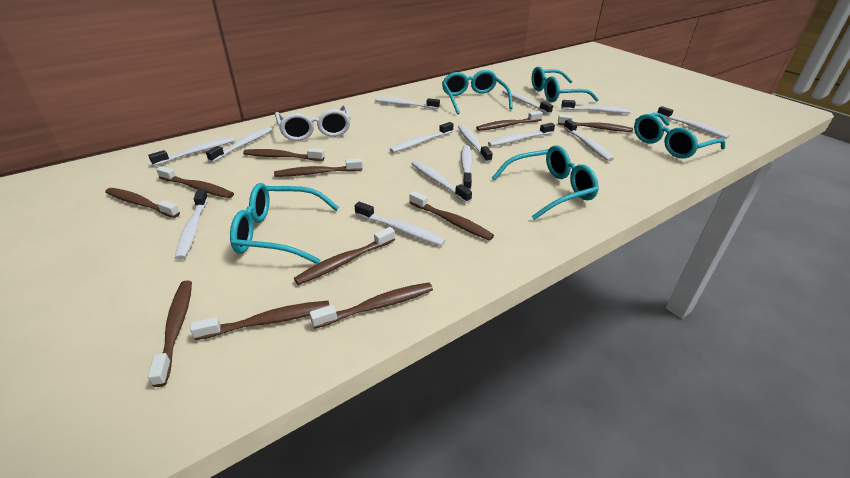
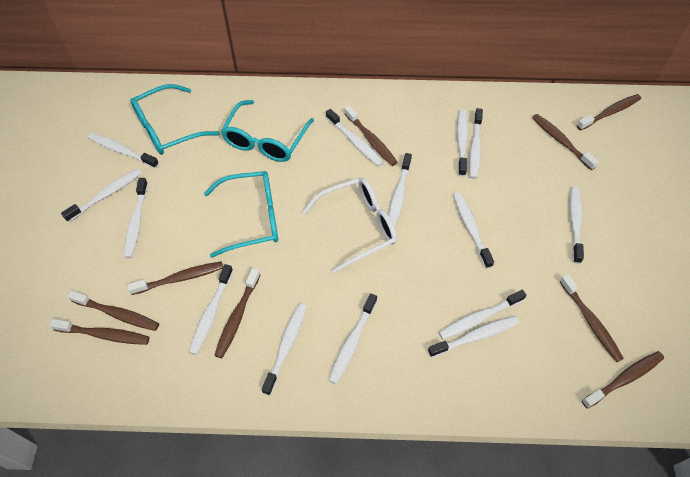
brown toothbrush: 11 -> 9
turquoise glasses: 5 -> 3

